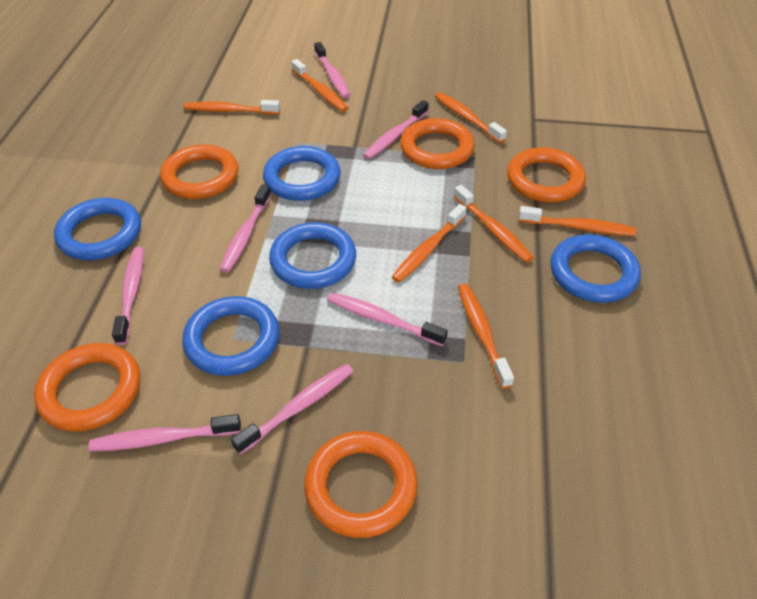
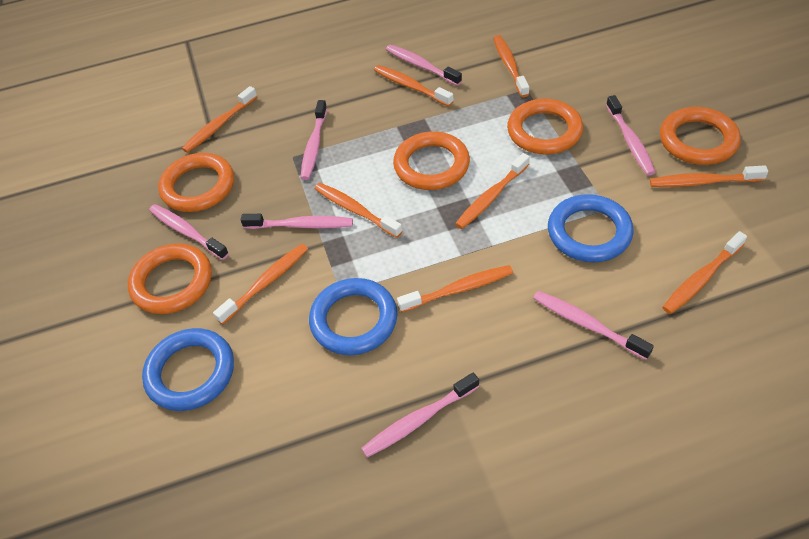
blue ring: 5 -> 3
orange toothbrush: 7 -> 9

